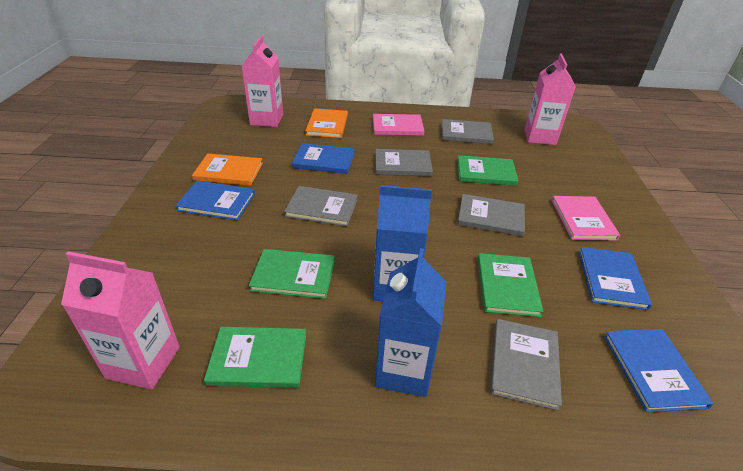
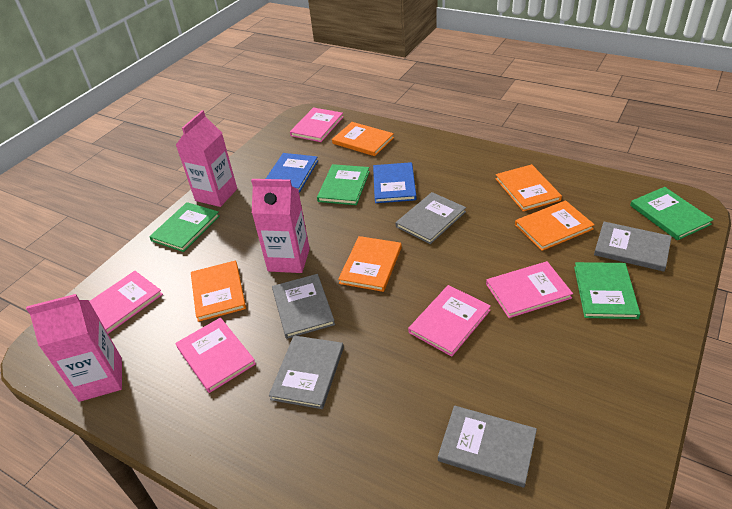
blue book: 4 -> 2
blue carton: 2 -> 0
orange book: 2 -> 5
pink book: 2 -> 5

